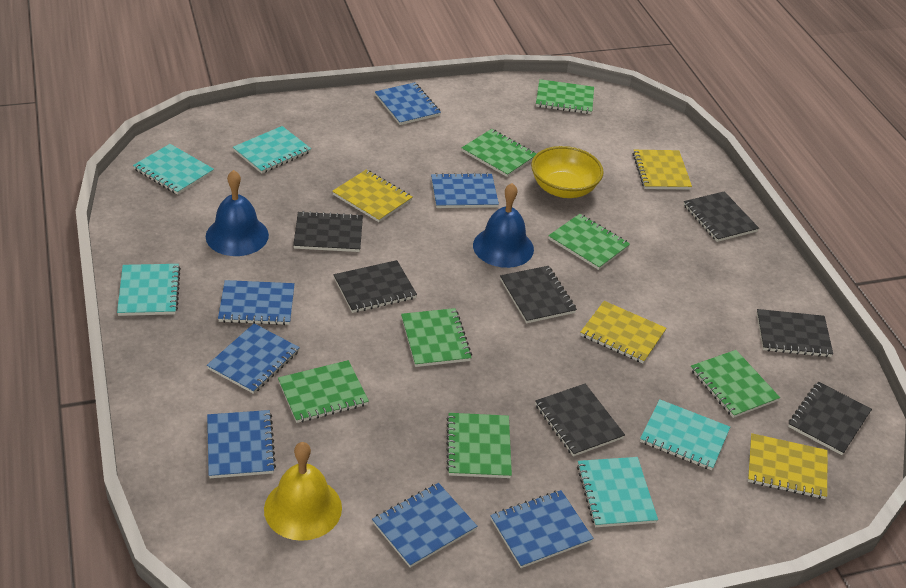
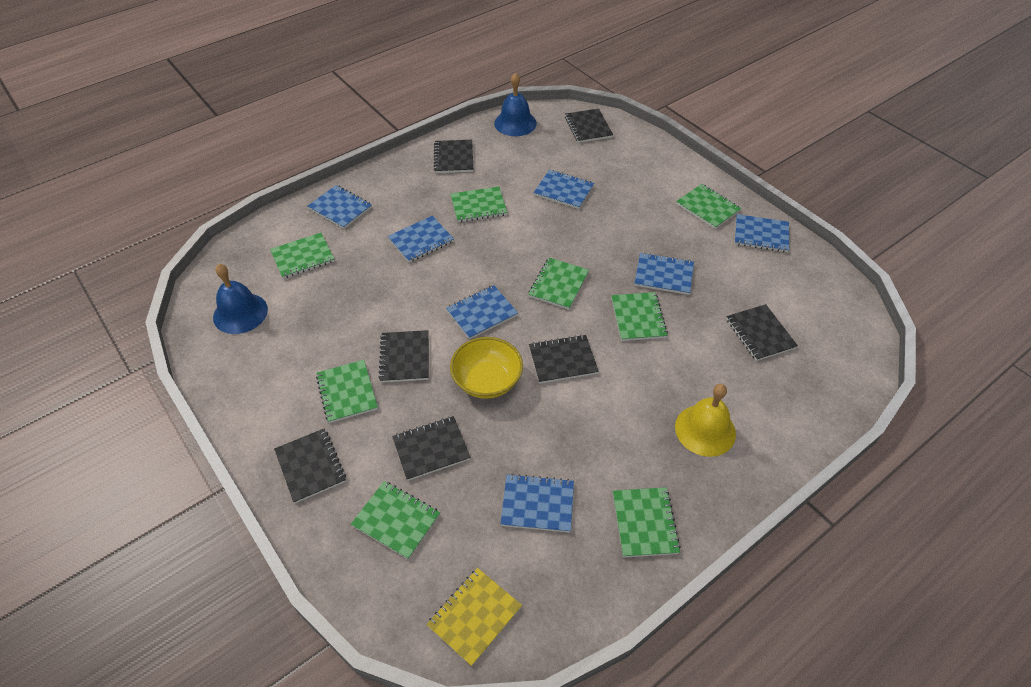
green notebook: 7 -> 8
turquoise notebook: 5 -> 0
yellow notebook: 4 -> 1

